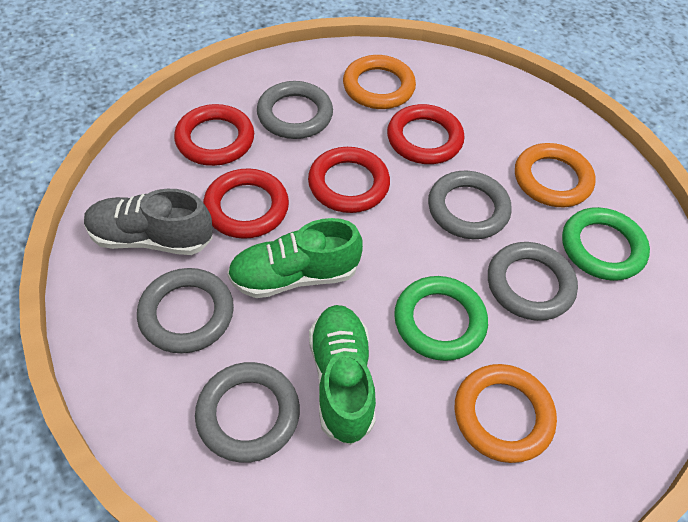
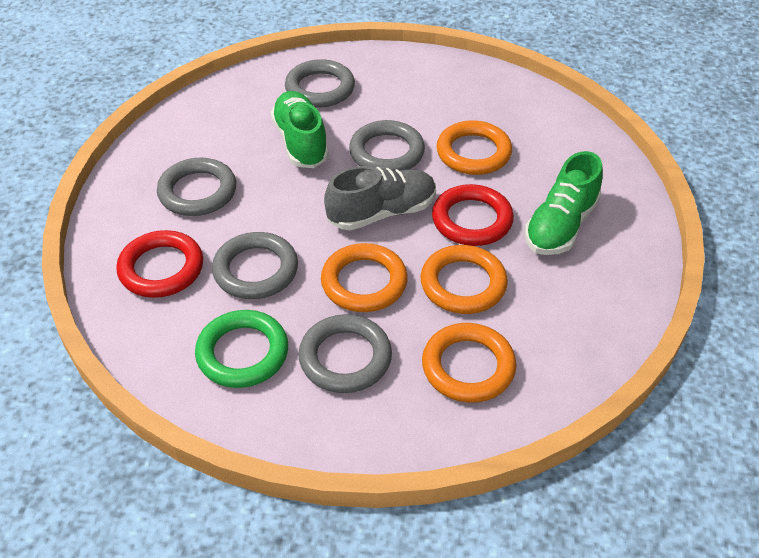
green ring: 2 -> 1
orange ring: 3 -> 4
red ring: 4 -> 2

